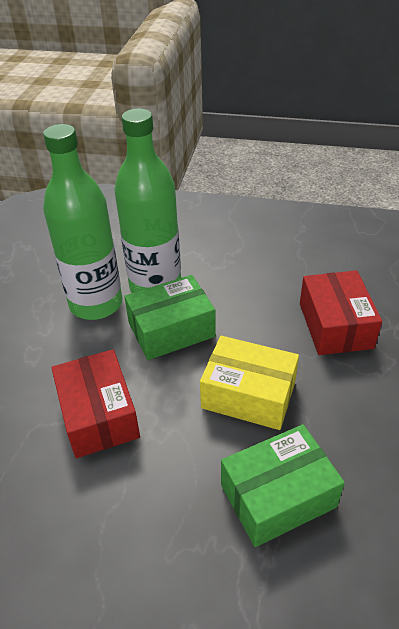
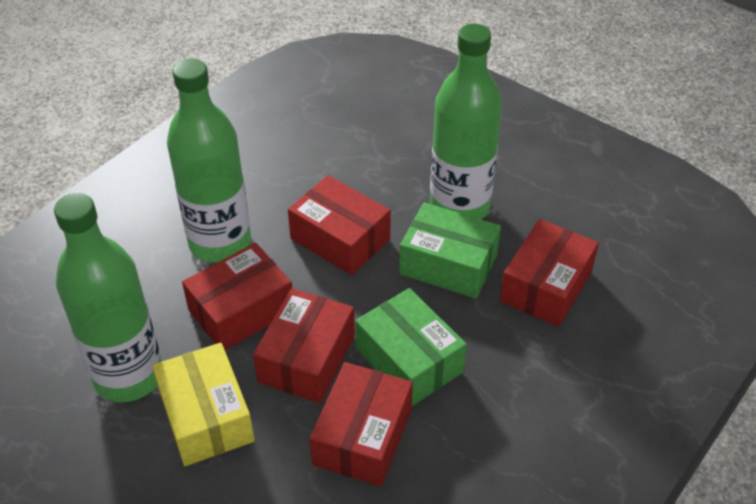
green bottle: 2 -> 3
red box: 2 -> 5

